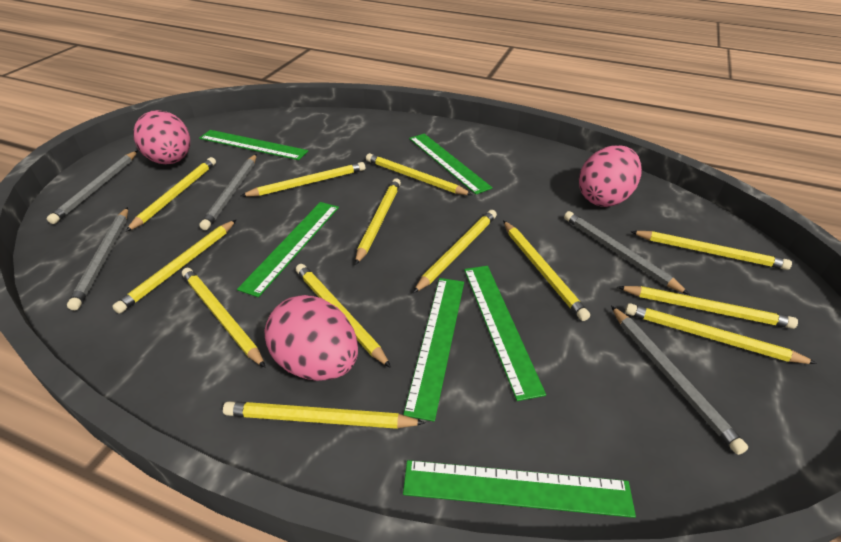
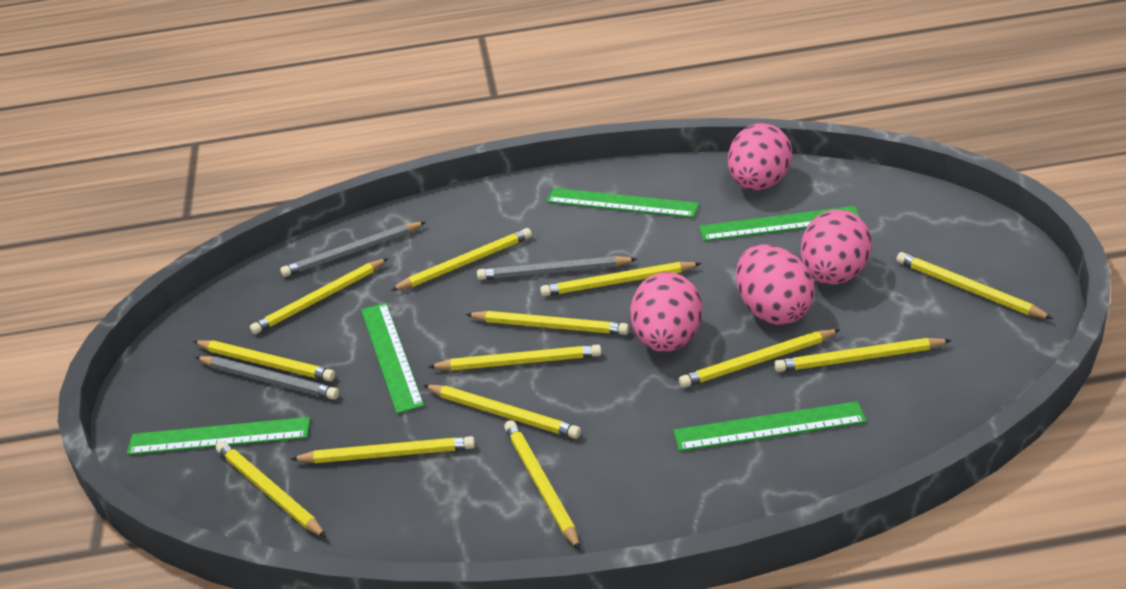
green ruler: 6 -> 5
grey pencil: 5 -> 3
pink egg: 3 -> 4

